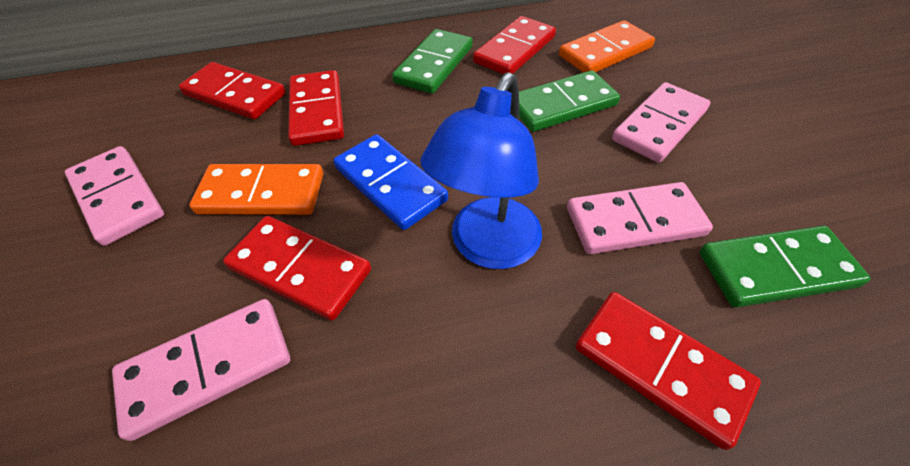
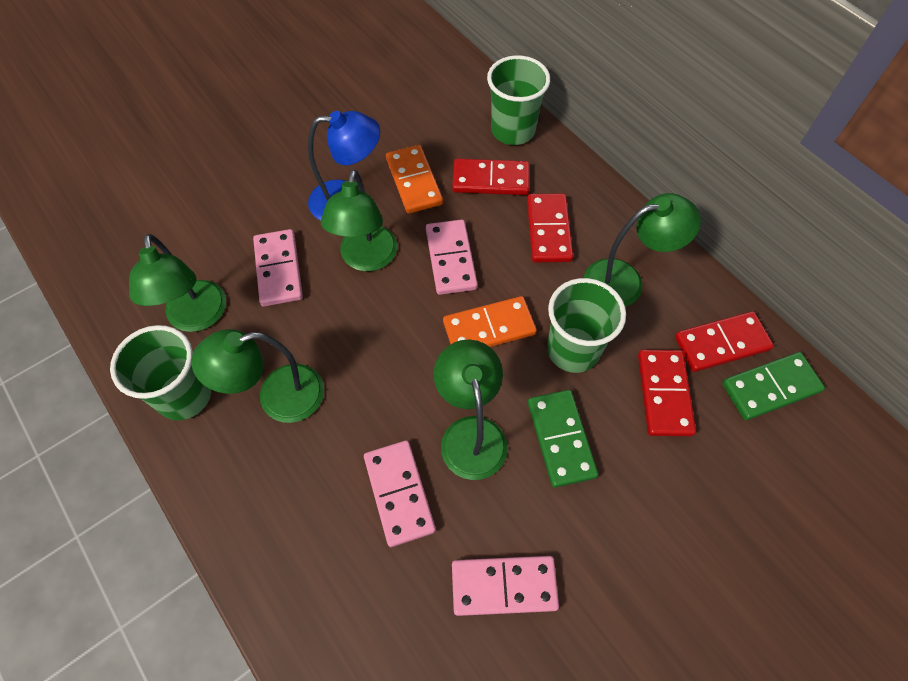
blue domino: 1 -> 0
green cup: 0 -> 3
green domino: 3 -> 2
green lamp: 0 -> 5
red domino: 5 -> 4

